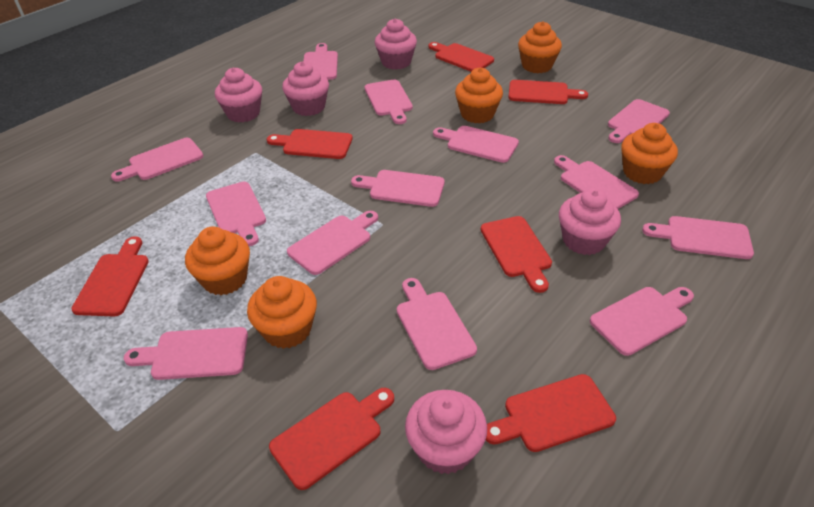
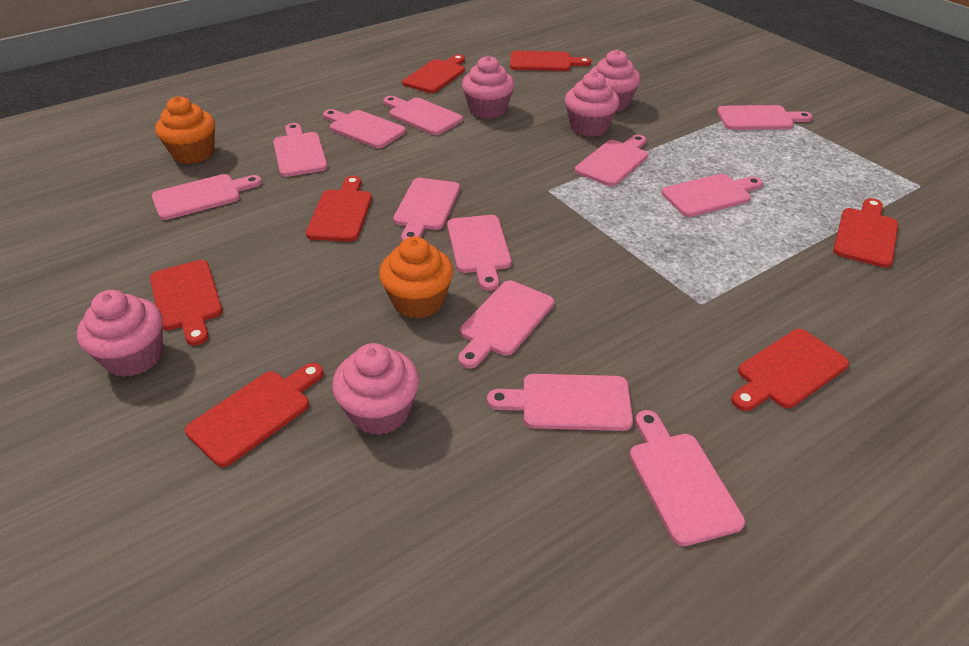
orange cupcake: 5 -> 2
pink cutting board: 13 -> 12

